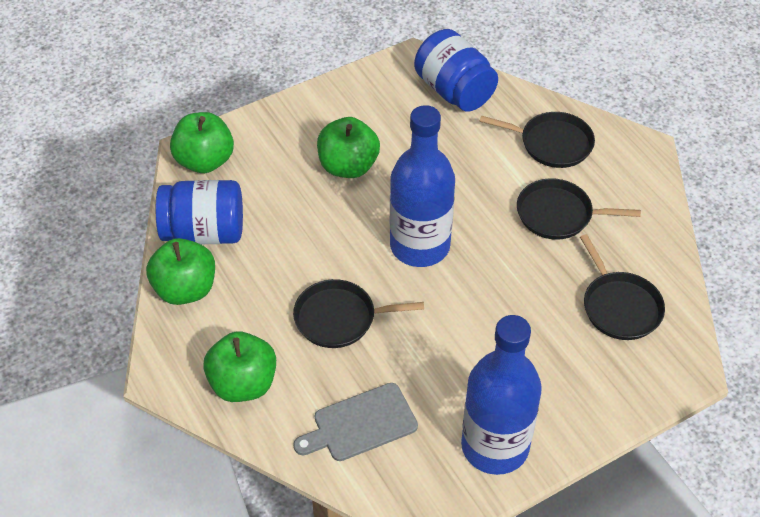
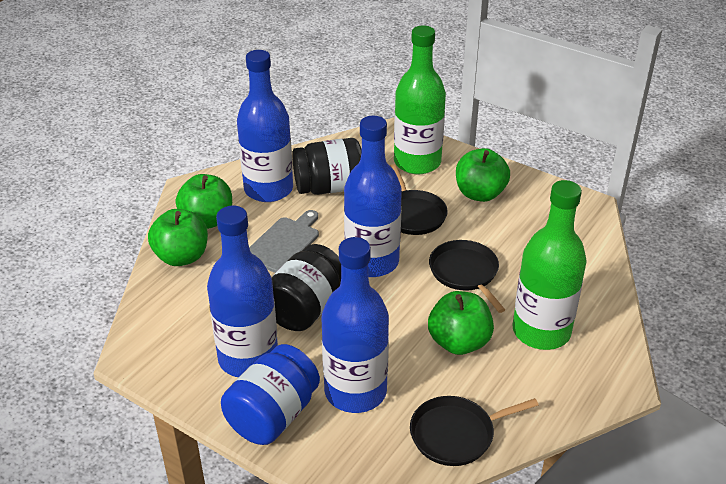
black jar: 0 -> 2
black pan: 4 -> 3
blue bottle: 2 -> 4
blue jar: 2 -> 1
green bottle: 0 -> 2

